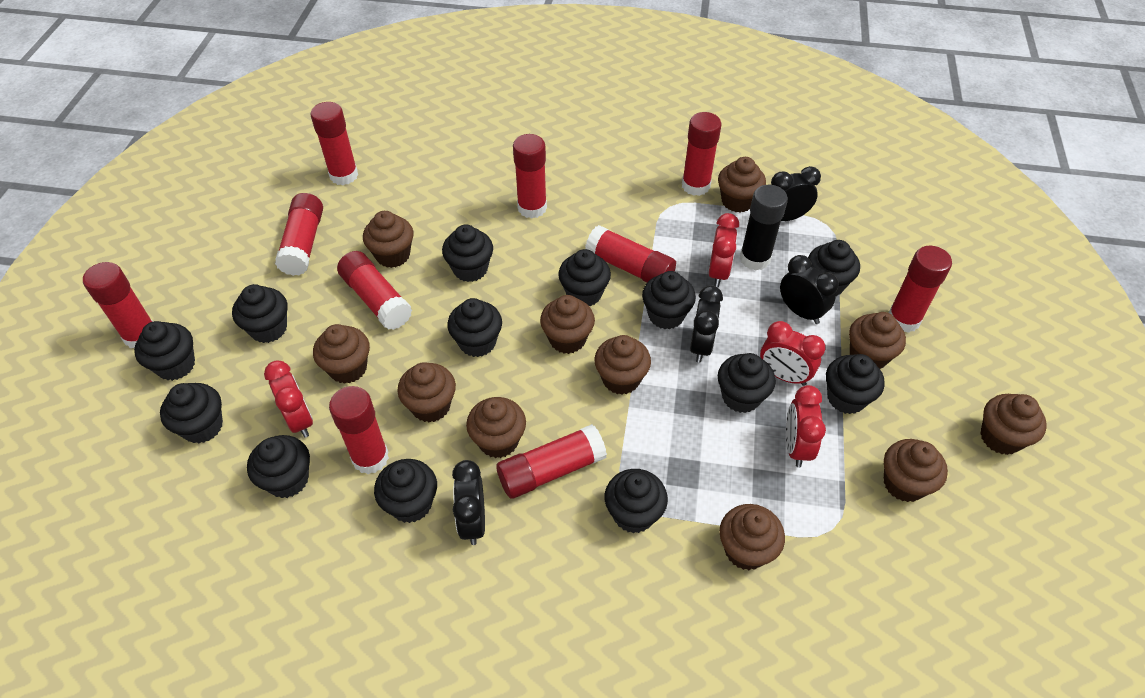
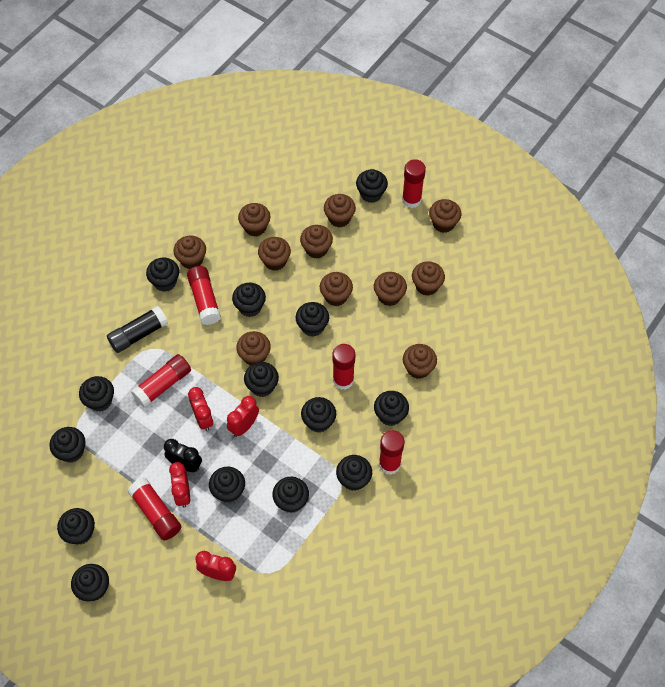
black clock: 4 -> 1
black cupcake: 13 -> 14
red glue stick: 10 -> 6

